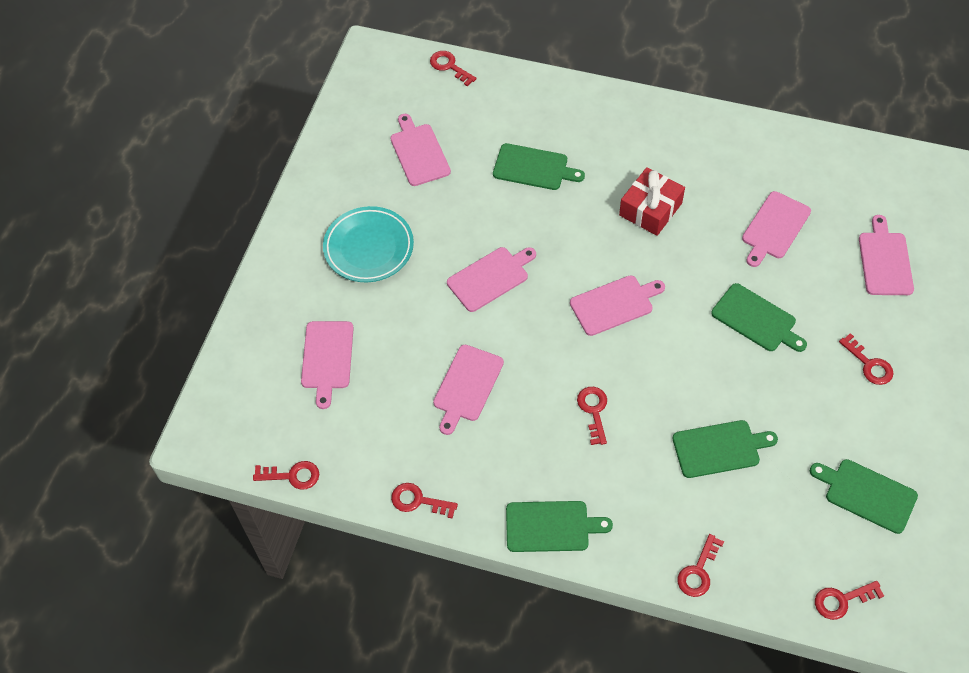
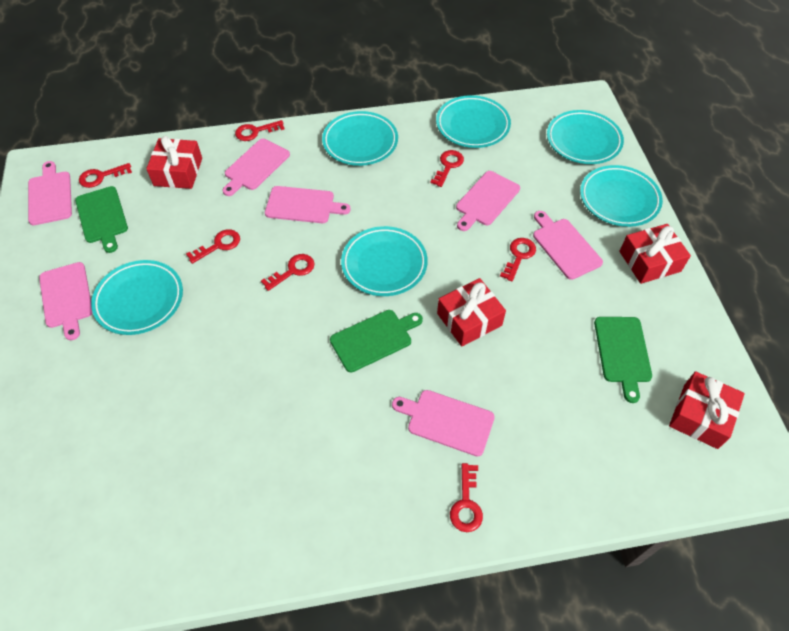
green cutting board: 5 -> 3
red gift: 1 -> 4
turquoise plate: 1 -> 6

